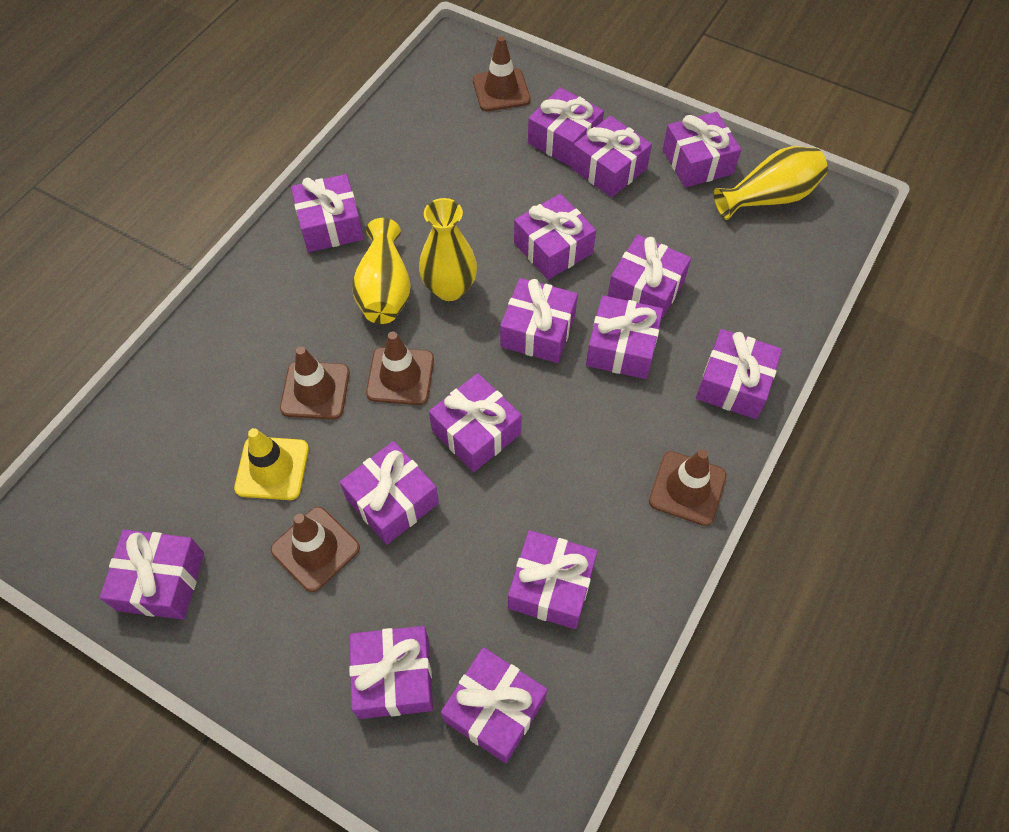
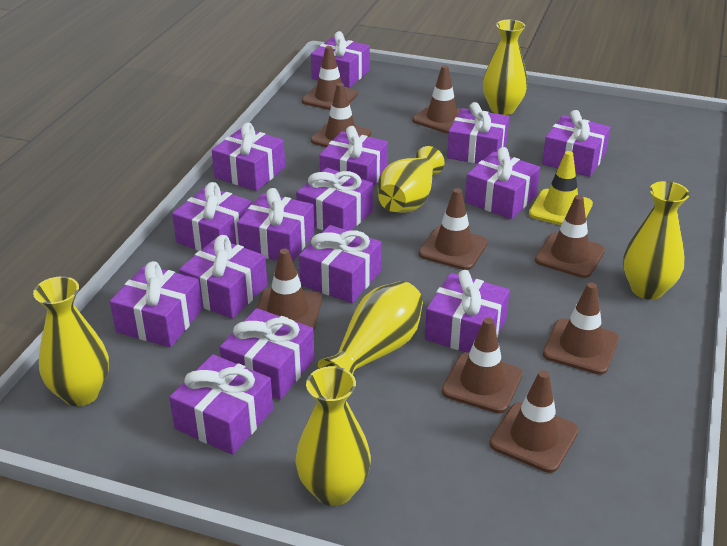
brown traffic cone: 5 -> 9
yellow vase: 3 -> 6

